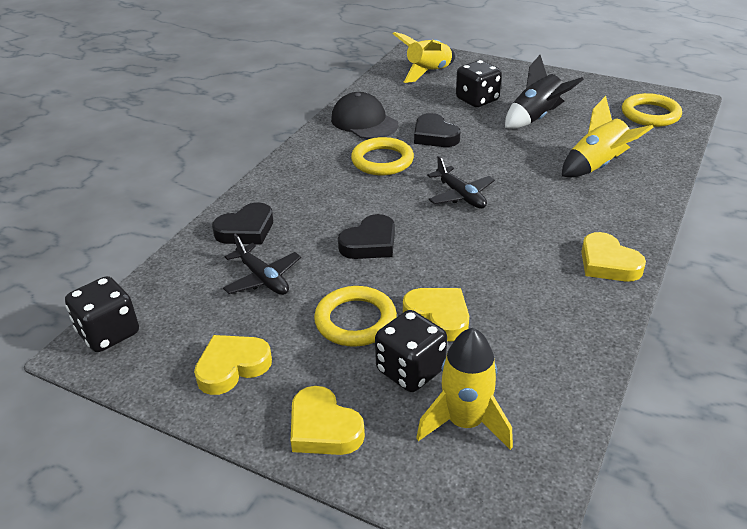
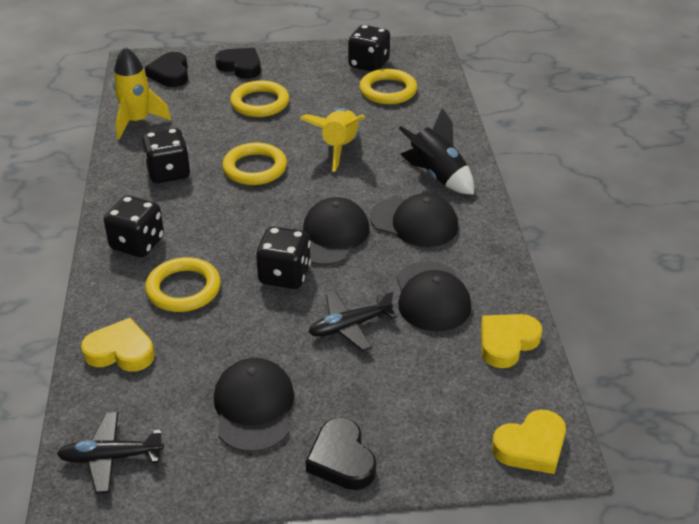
black cap: 1 -> 4
black dice: 3 -> 4
yellow heart: 4 -> 3
yellow ring: 3 -> 4
yellow rocket: 3 -> 2

